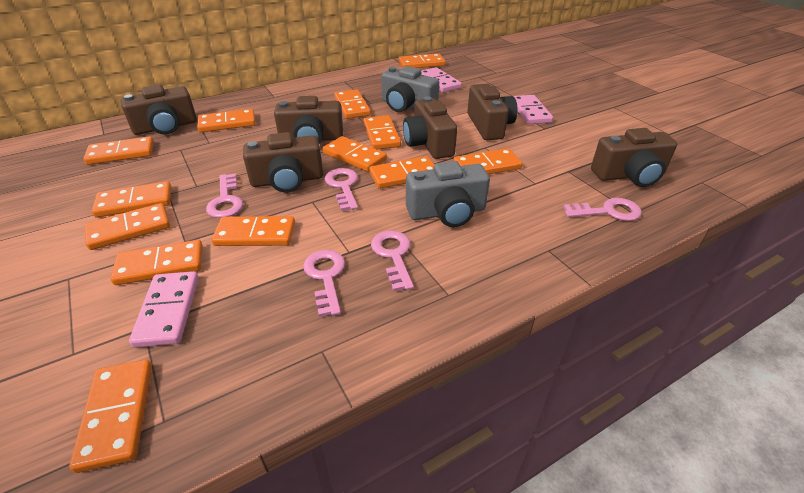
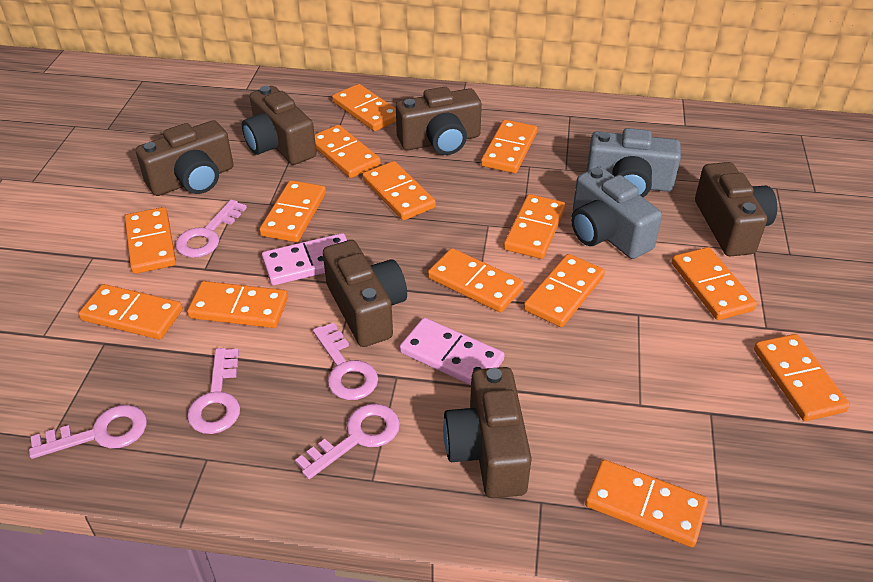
orange domino: 13 -> 14
pink domino: 3 -> 2

